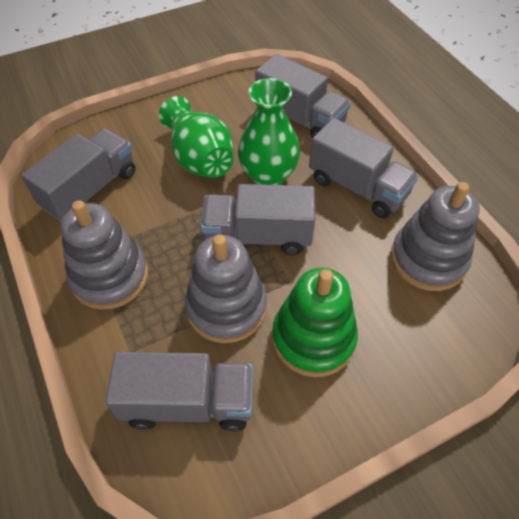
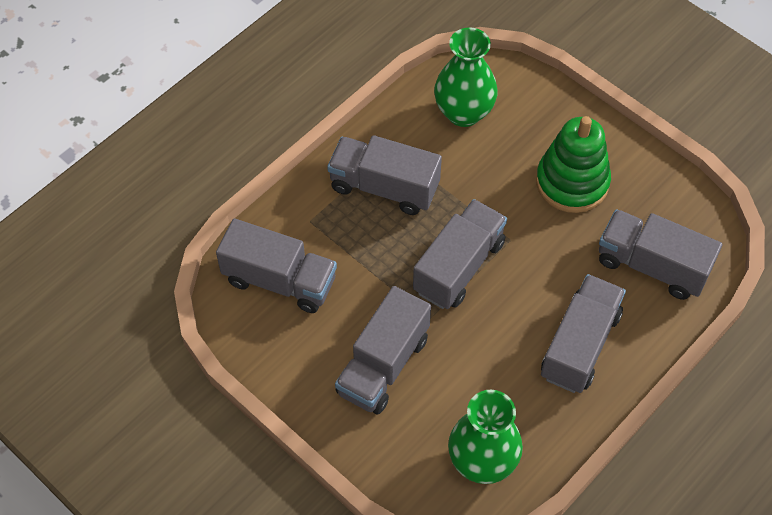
grey stacking toy: 3 -> 0
grey truck: 5 -> 6

